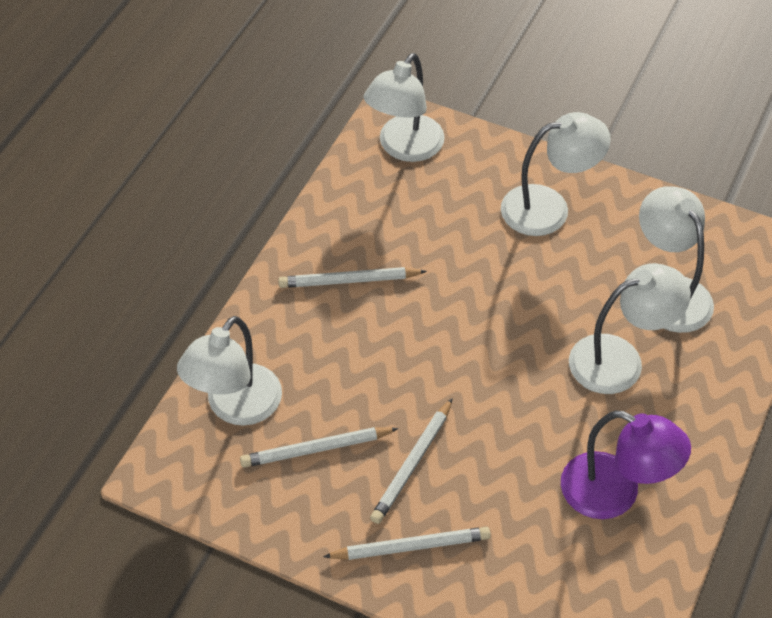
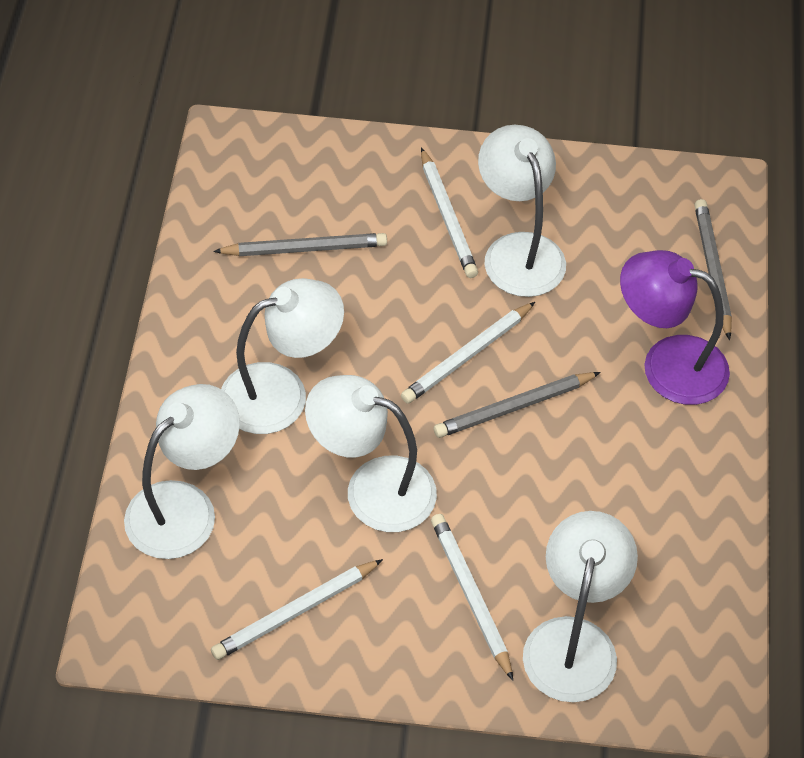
grey pencil: 0 -> 3

